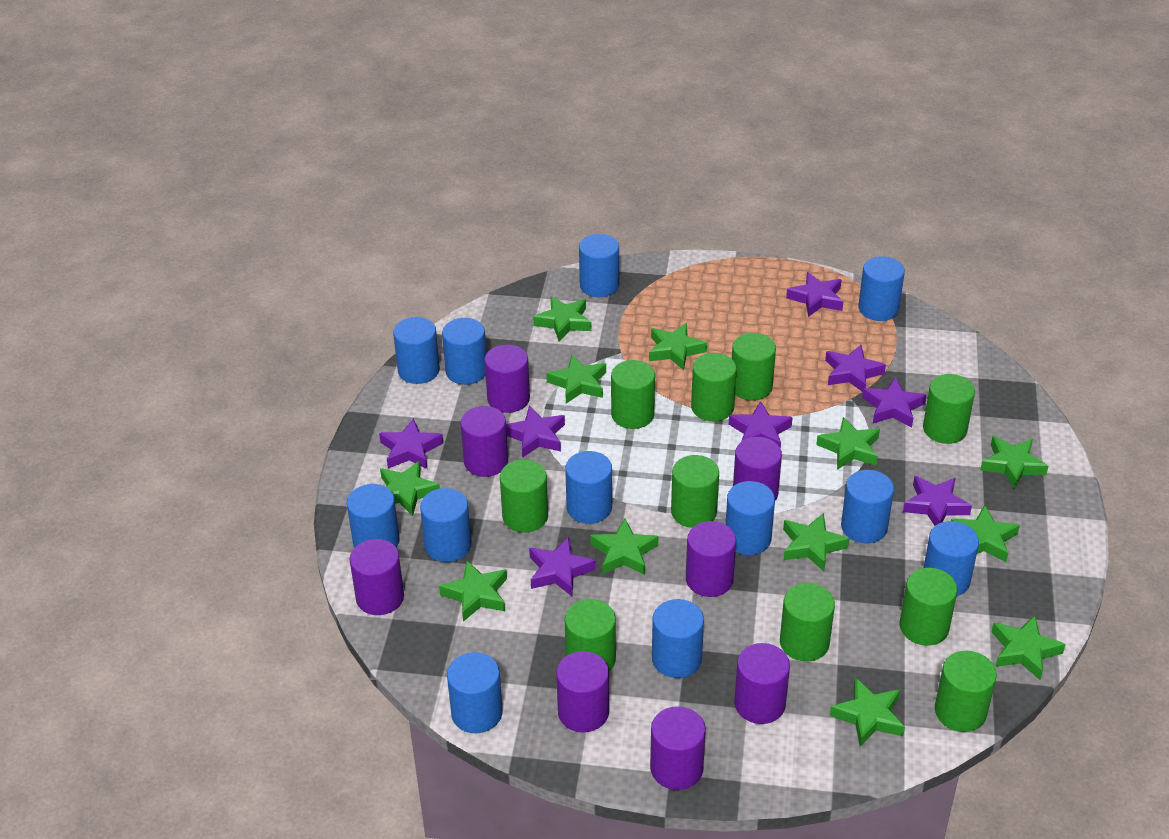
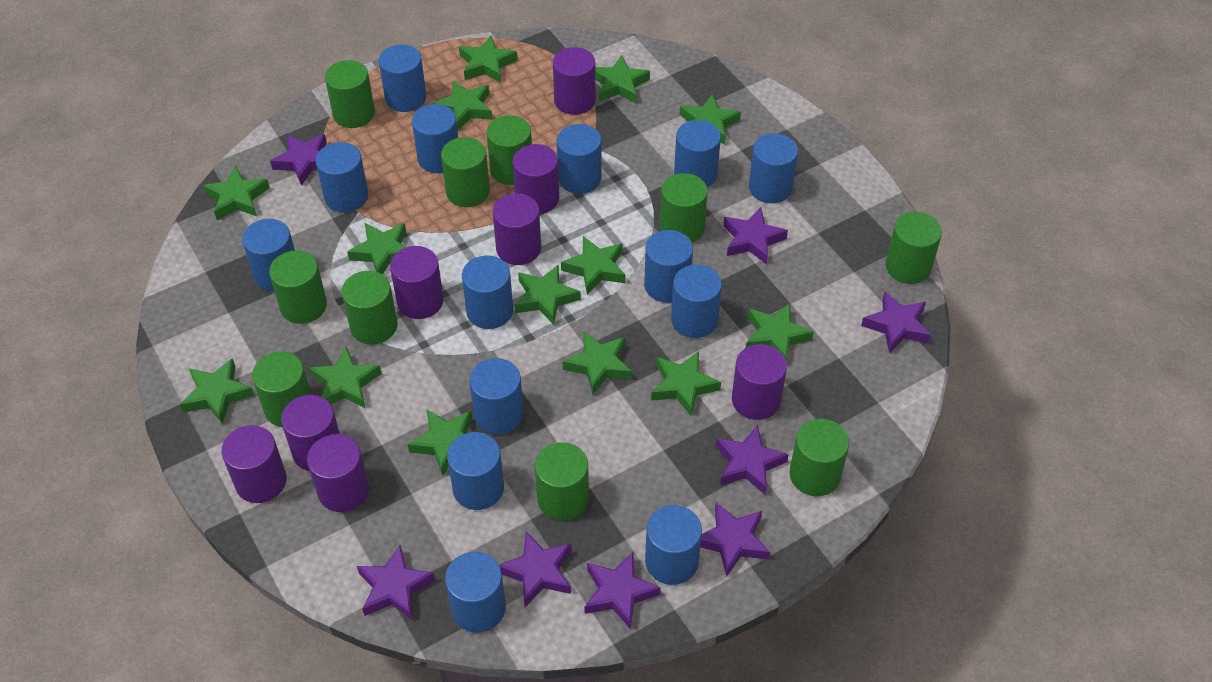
blue cylinder: 12 -> 14
green star: 12 -> 14

